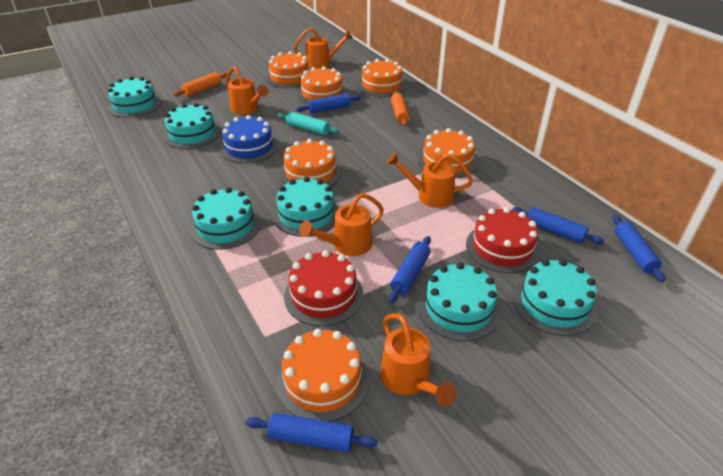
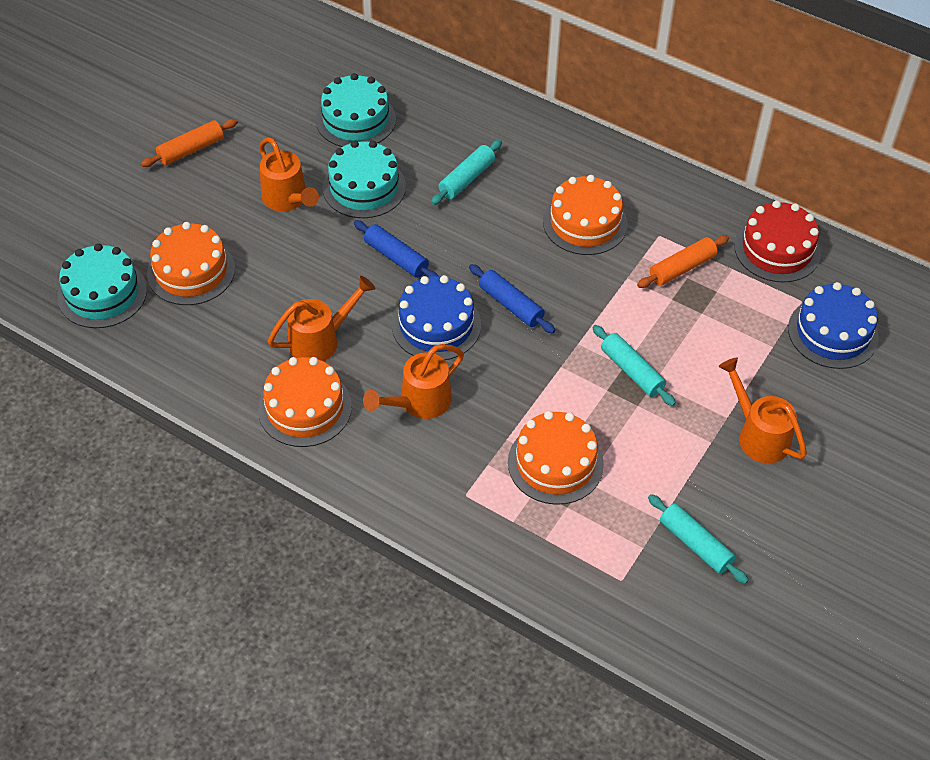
blue cake: 1 -> 2
blue rolling pin: 5 -> 2
orange cake: 6 -> 4
orange watering can: 5 -> 4
red cake: 2 -> 1
turquoise cake: 6 -> 3
turquoise rolling pin: 1 -> 3

